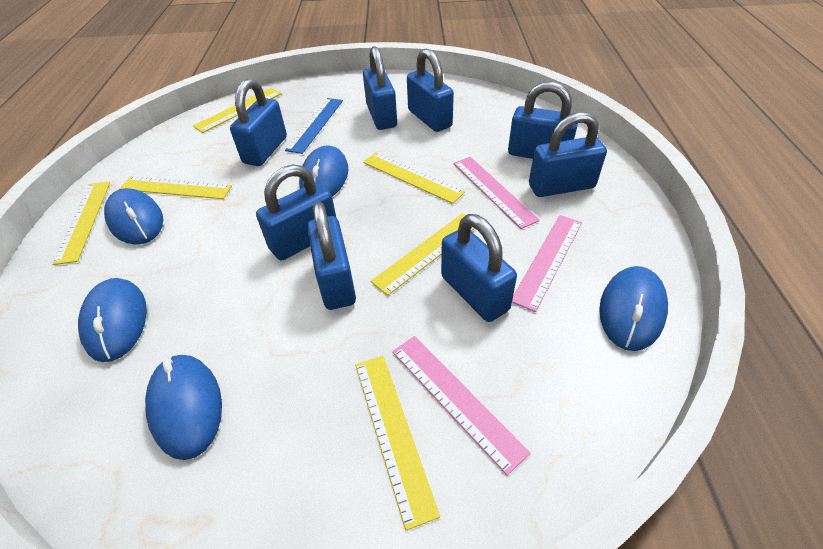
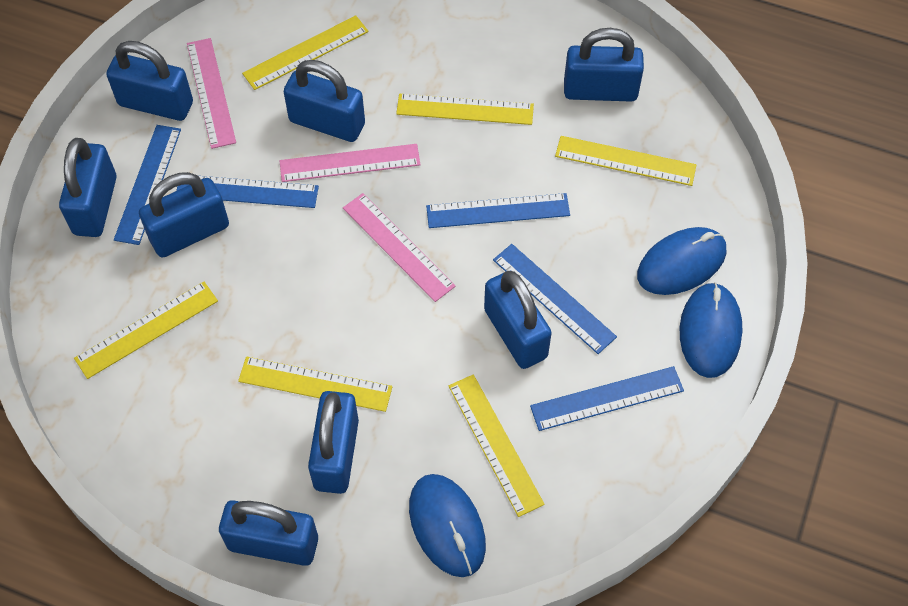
blue mouse: 5 -> 3
blue ruler: 1 -> 5

